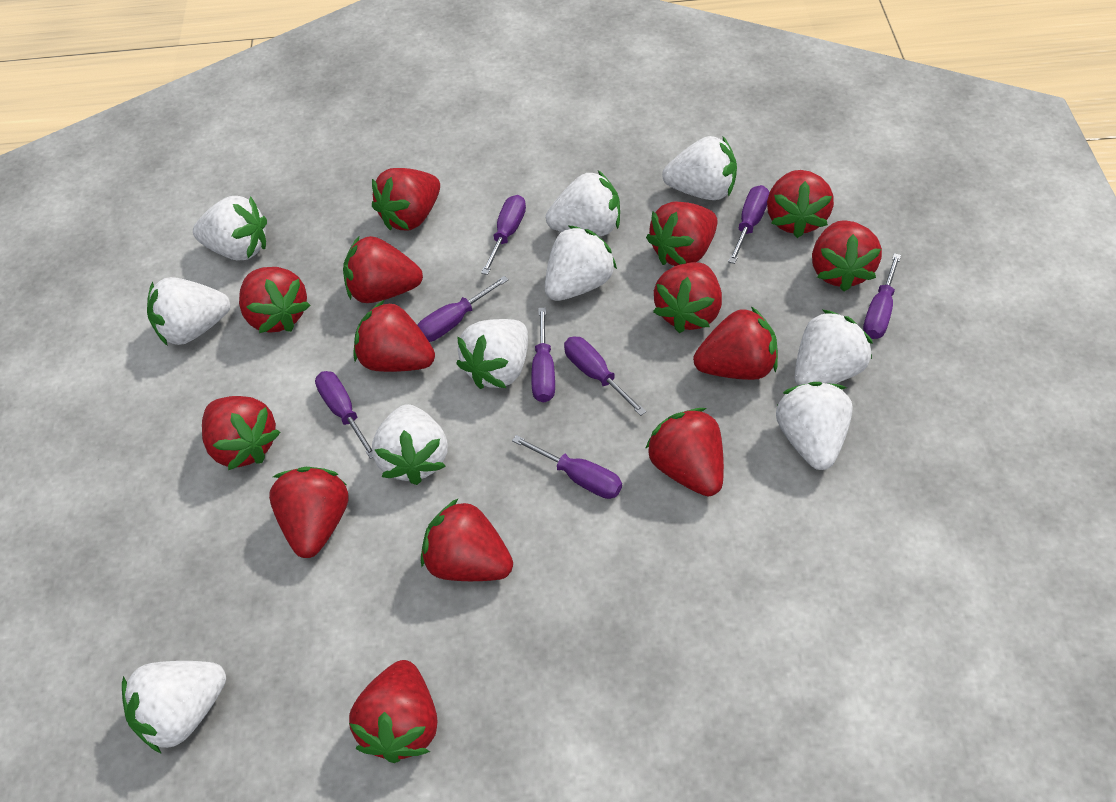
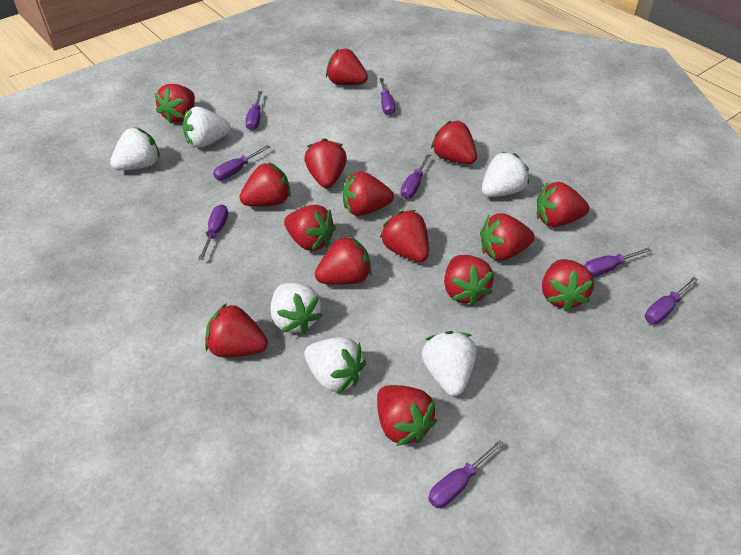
red strawberry: 14 -> 15
white strawberry: 10 -> 6

